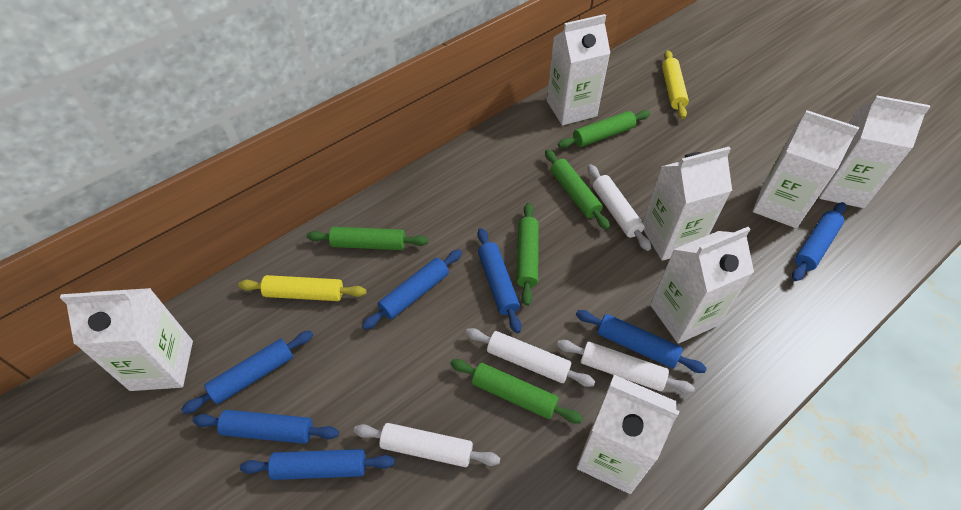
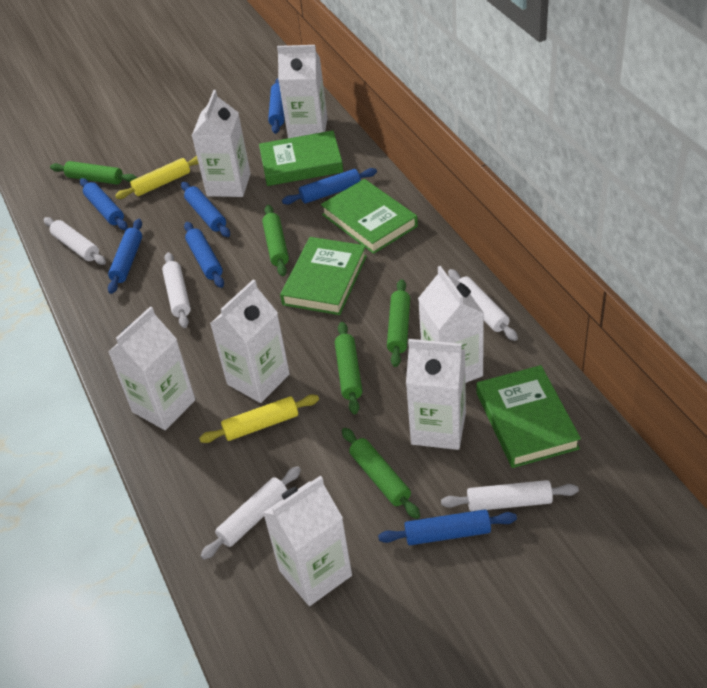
green book: 0 -> 4
white rolling pin: 4 -> 5

